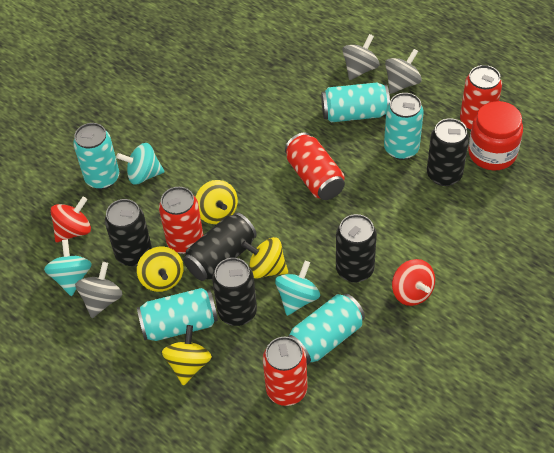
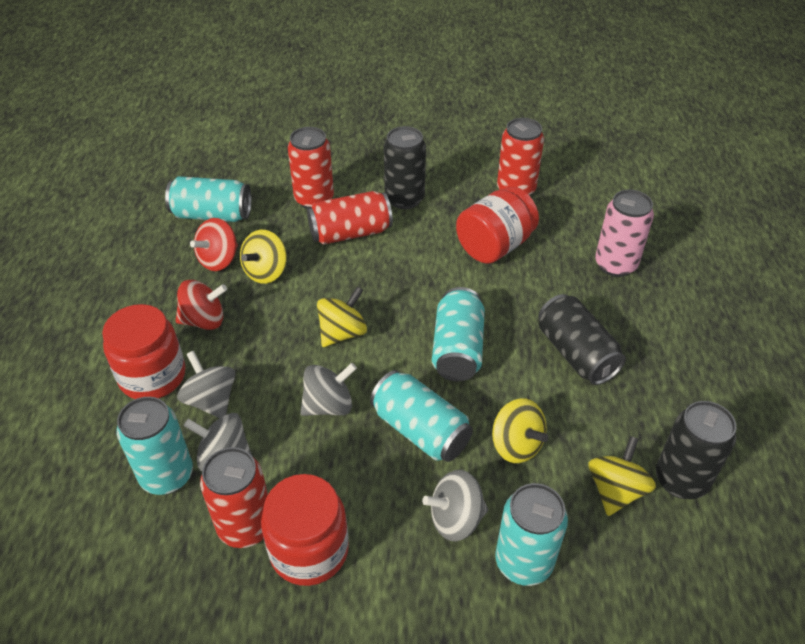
black can: 5 -> 3
grey spinning top: 3 -> 4
pink can: 0 -> 1
red jar: 1 -> 3
turquoise spinning top: 3 -> 0

